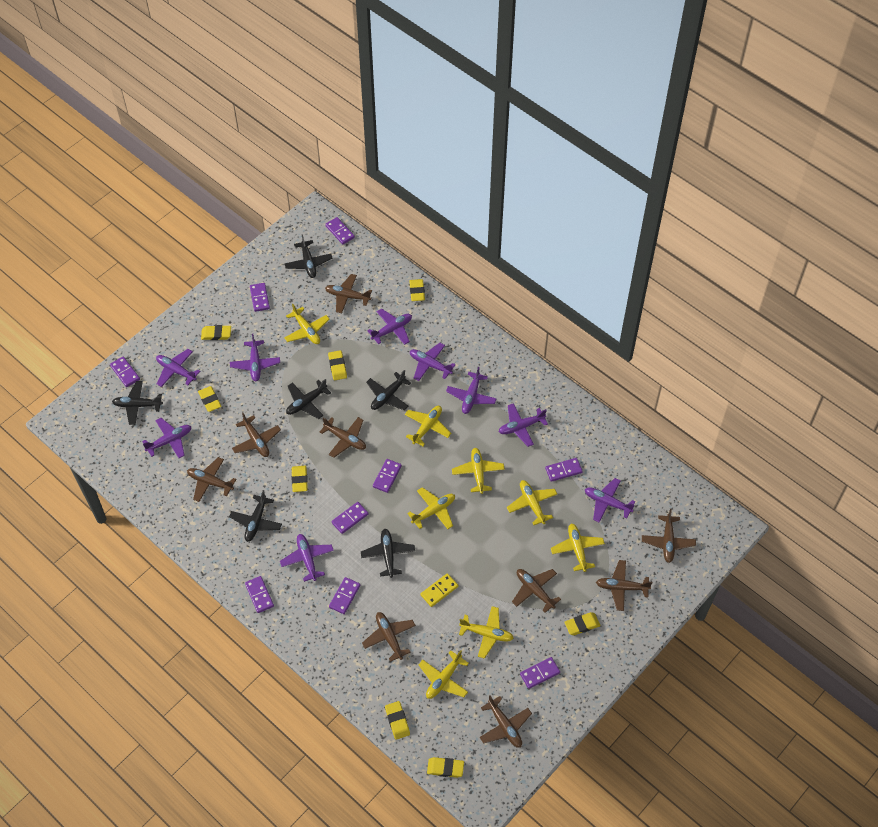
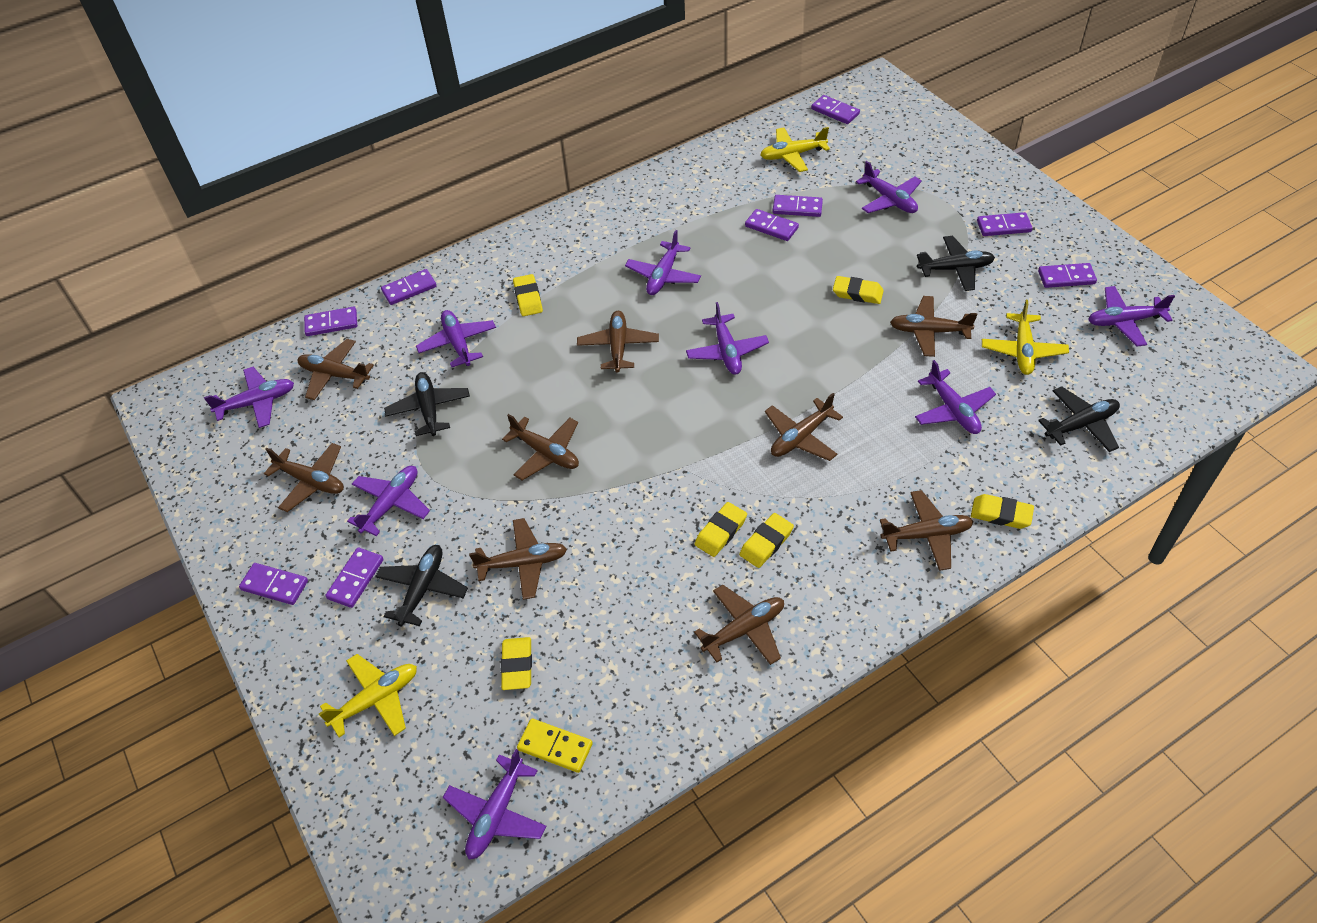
black plane: 6 -> 4
yellow eraser: 8 -> 6
yellow plane: 8 -> 3

